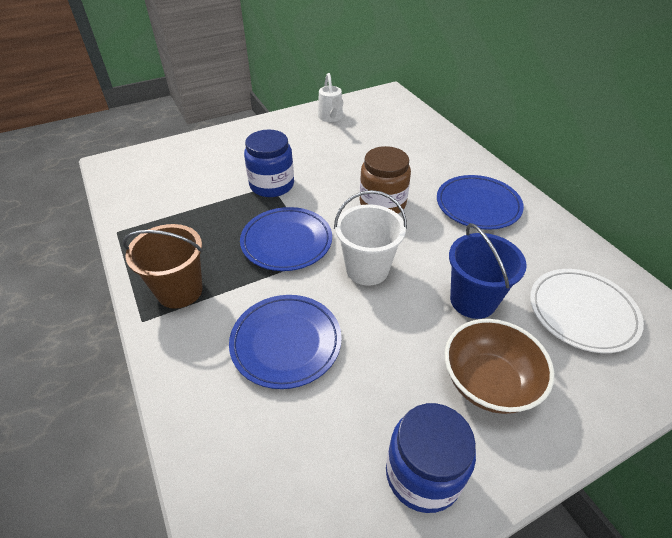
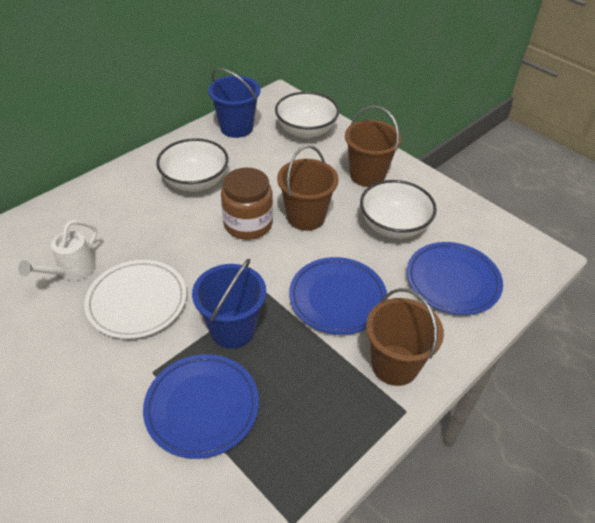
blue bucket: 1 -> 2
blue jar: 2 -> 0
brown bowl: 1 -> 0
brown bucket: 1 -> 3
white bowl: 0 -> 3
white bucket: 1 -> 0

